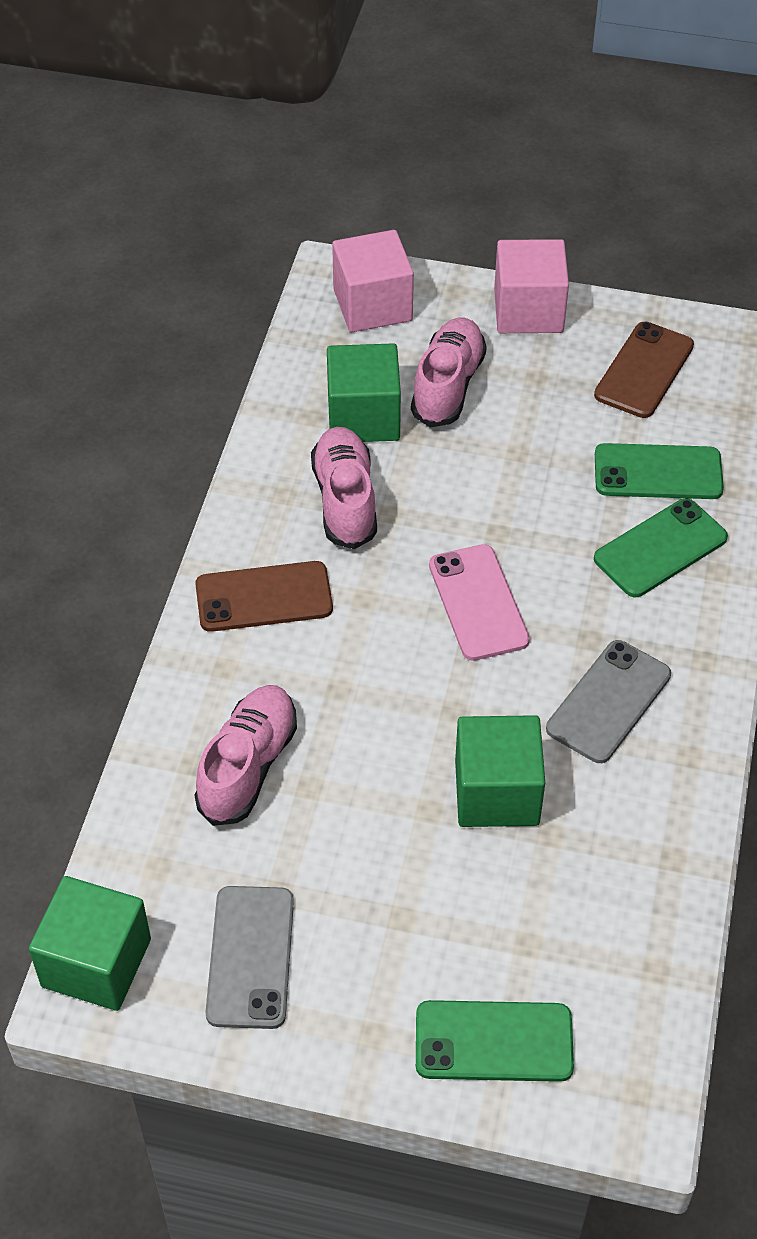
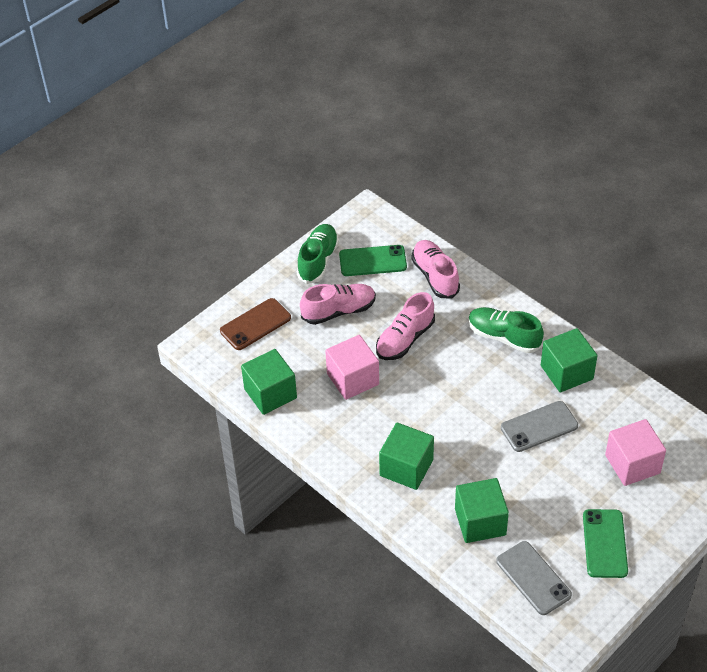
brown phone: 2 -> 1
green cube: 3 -> 4
green phone: 3 -> 2
green shoe: 0 -> 2
pink phone: 1 -> 0

